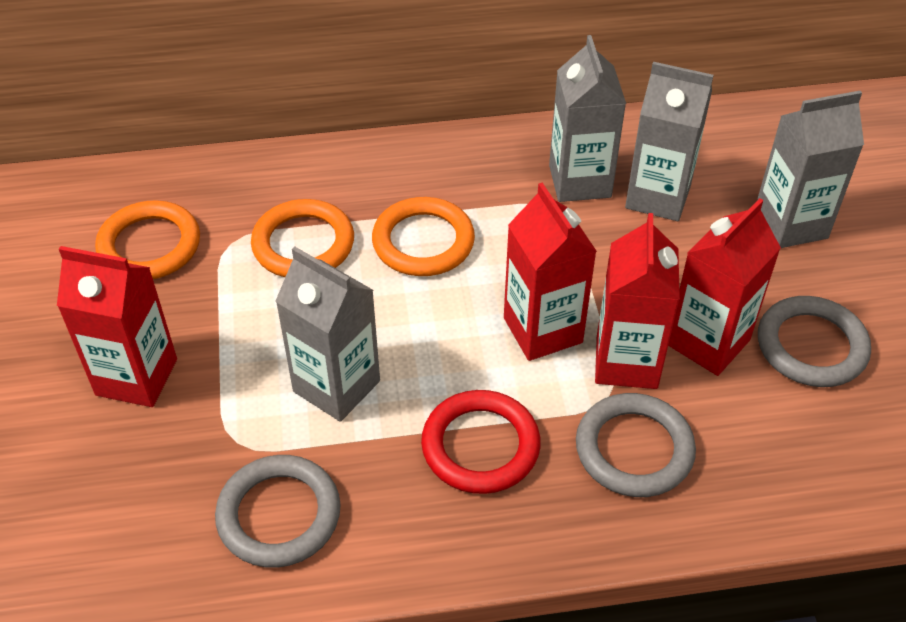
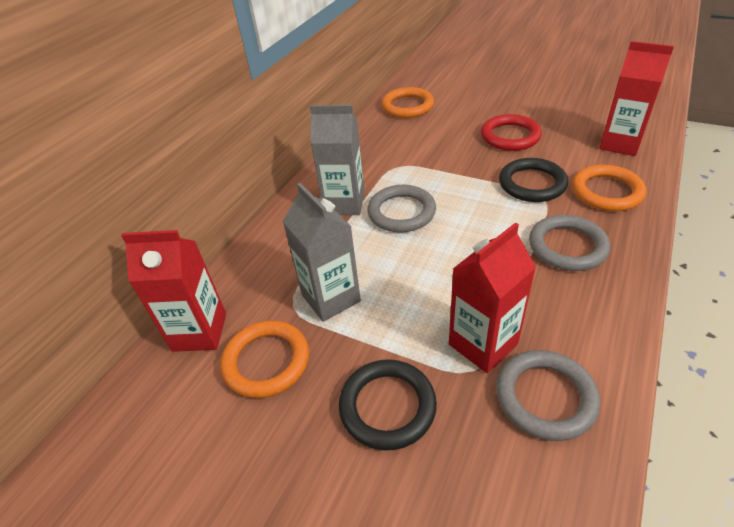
black ring: 0 -> 2
grey carton: 4 -> 2
red carton: 4 -> 3

